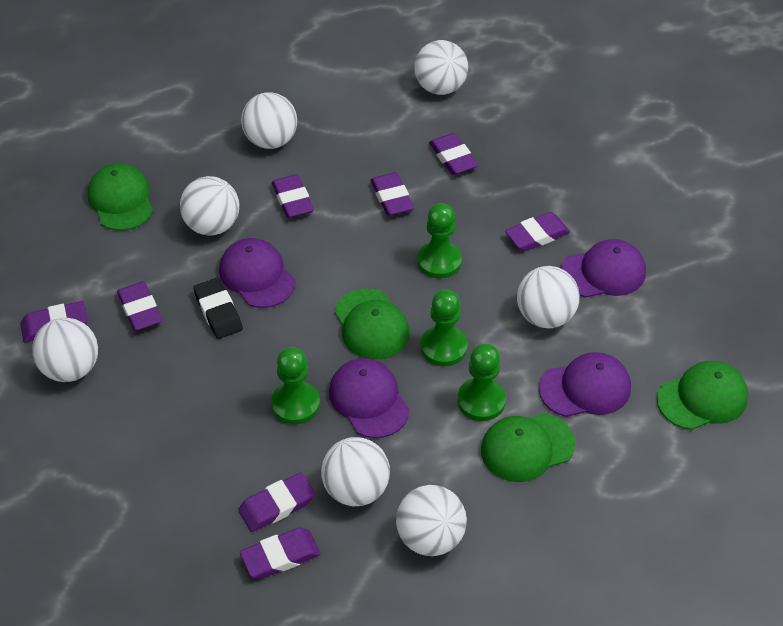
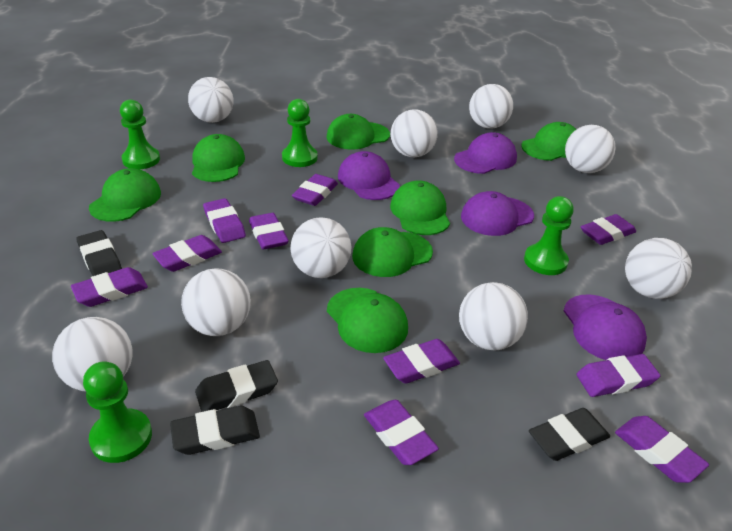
black eraser: 1 -> 4
green cap: 4 -> 7
purple eraser: 8 -> 10
white ball: 7 -> 9

